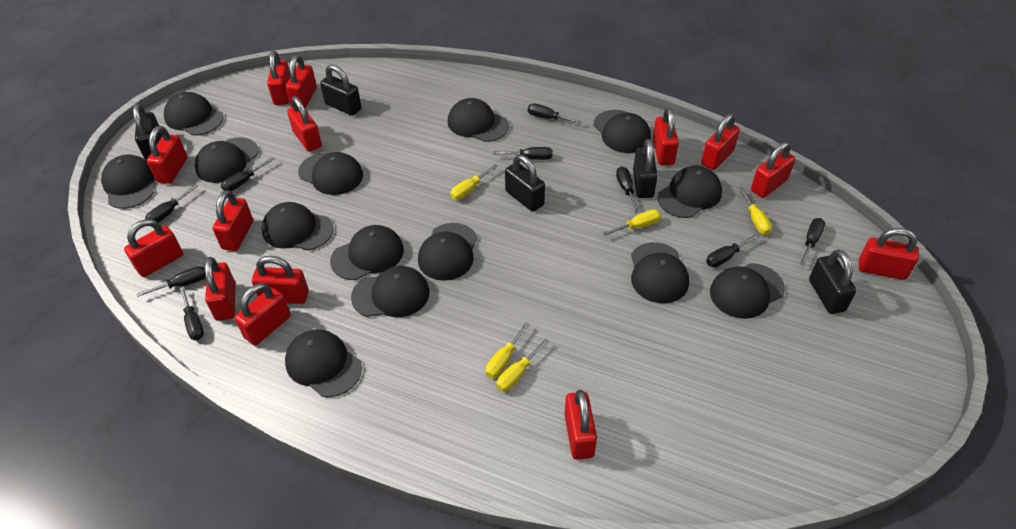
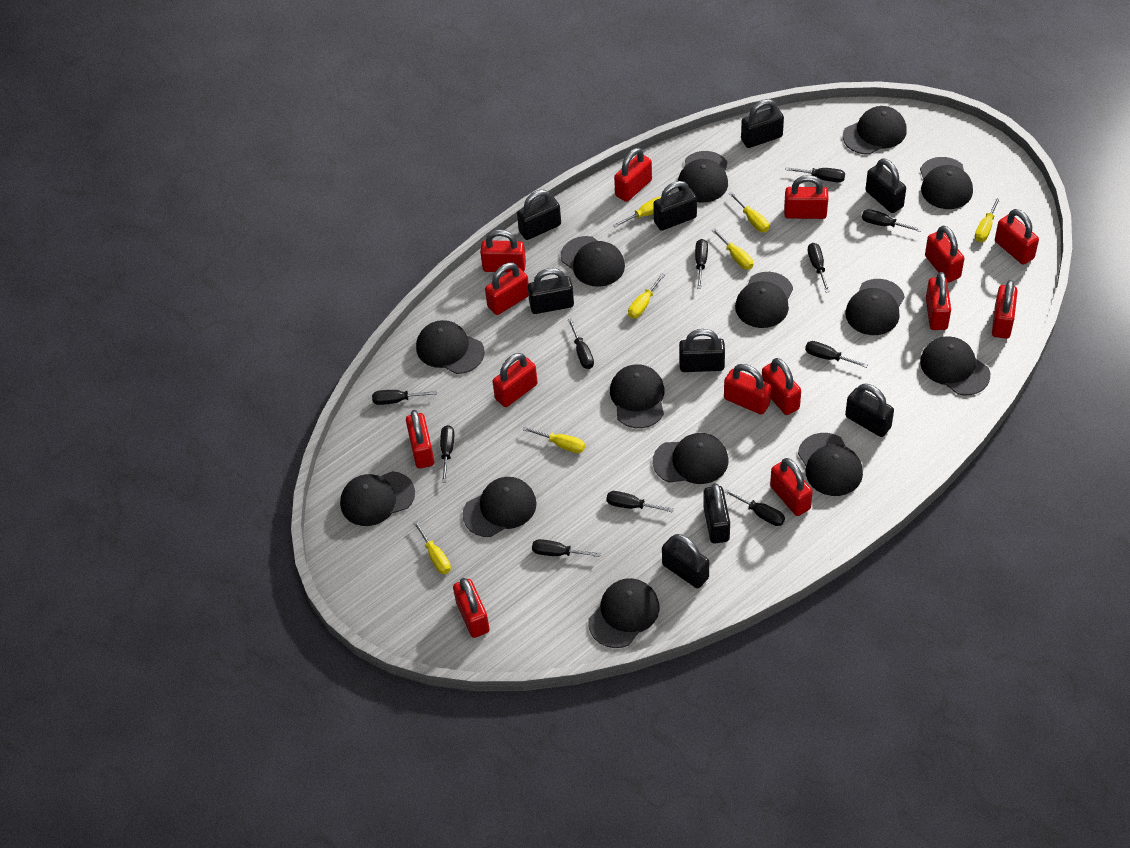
black padlock: 5 -> 9
black screwdriver: 9 -> 11
yellow screwdriver: 5 -> 7

